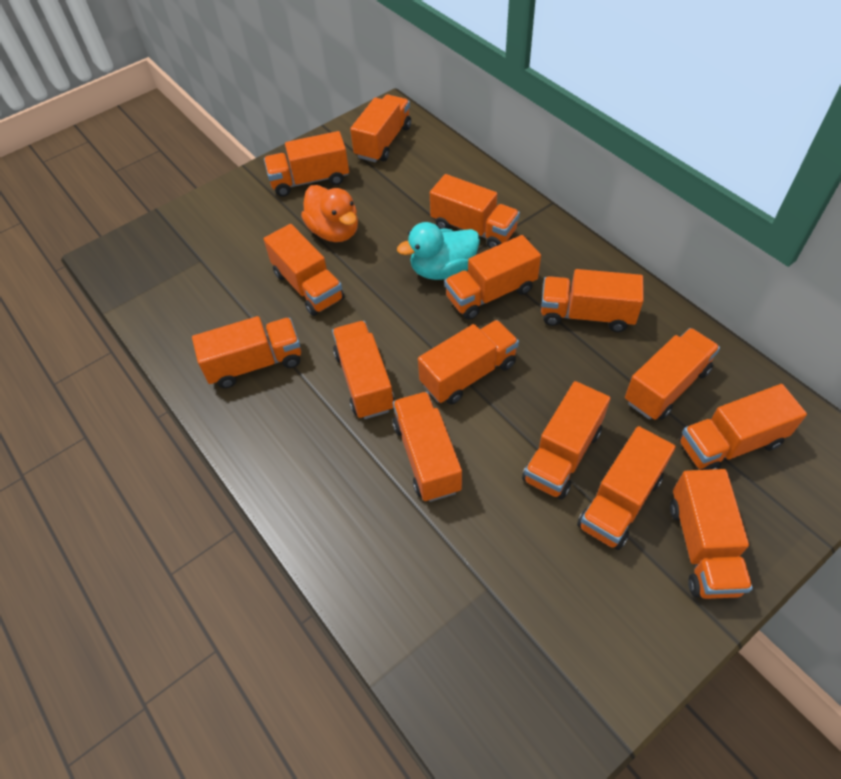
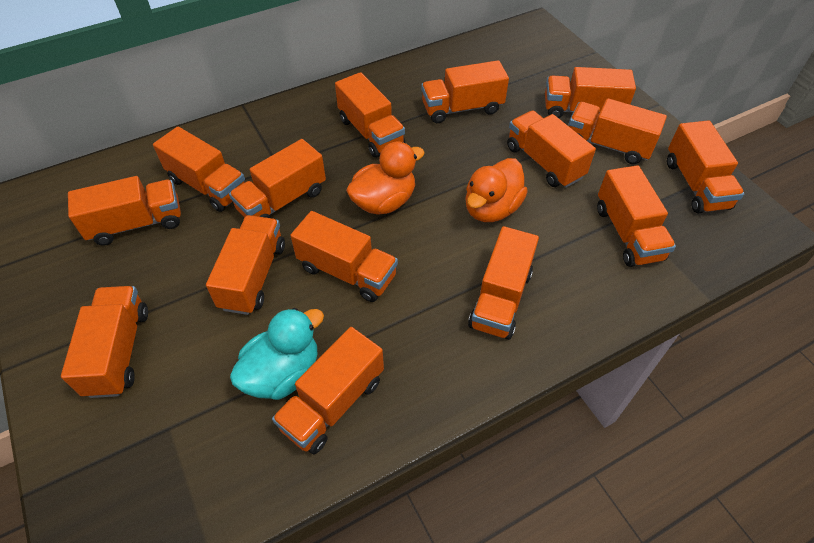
orange duck: 1 -> 2

